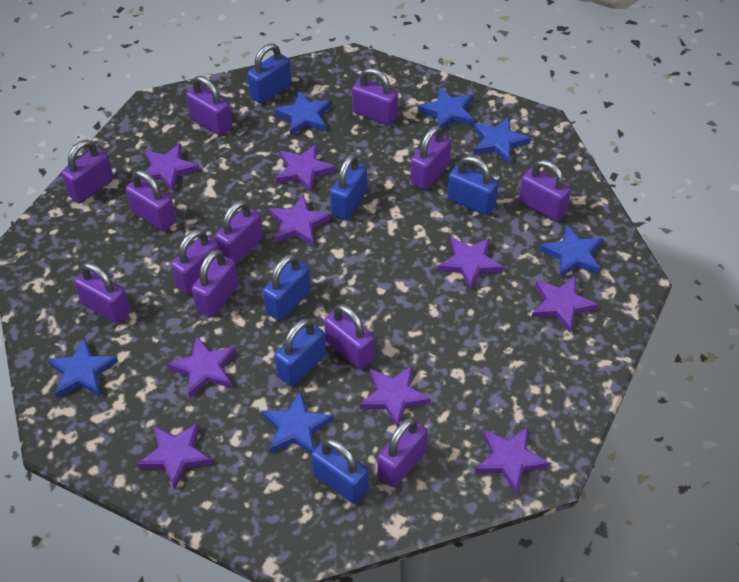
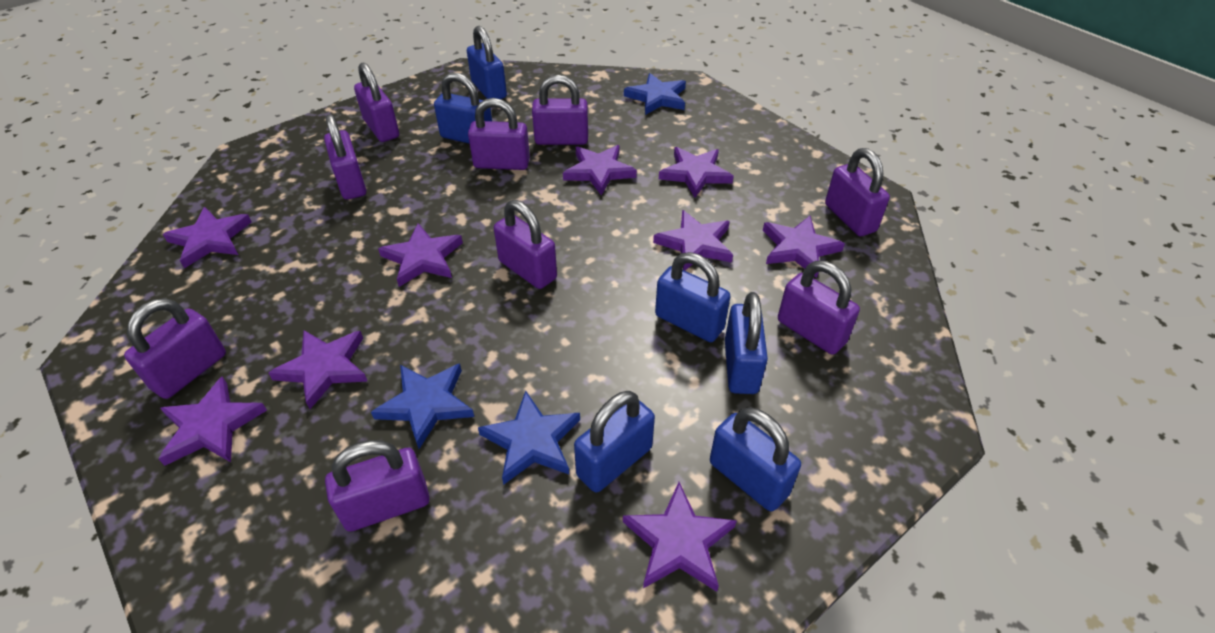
blue star: 6 -> 3
purple padlock: 12 -> 9

